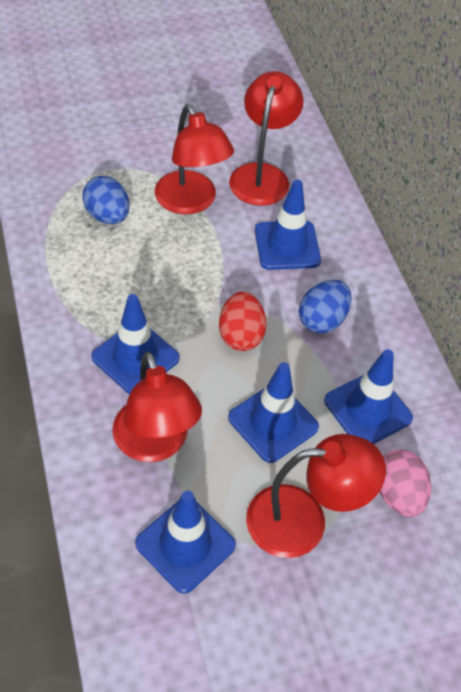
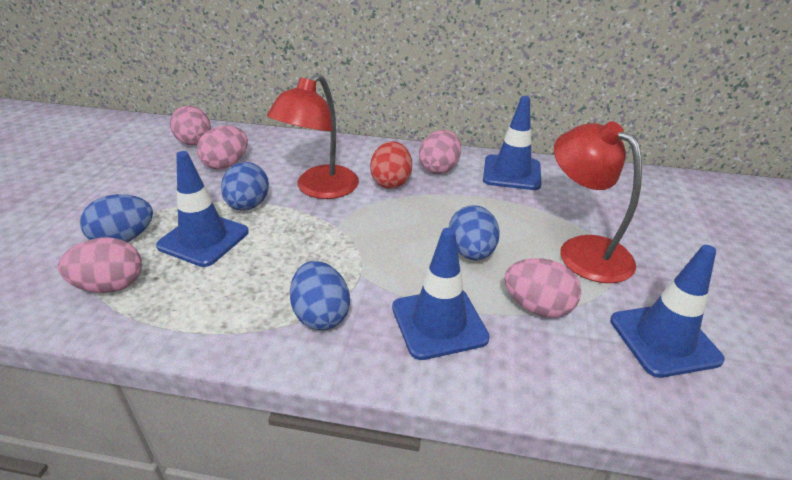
blue egg: 2 -> 4
blue traffic cone: 5 -> 4
pink egg: 1 -> 5
red lamp: 4 -> 2

